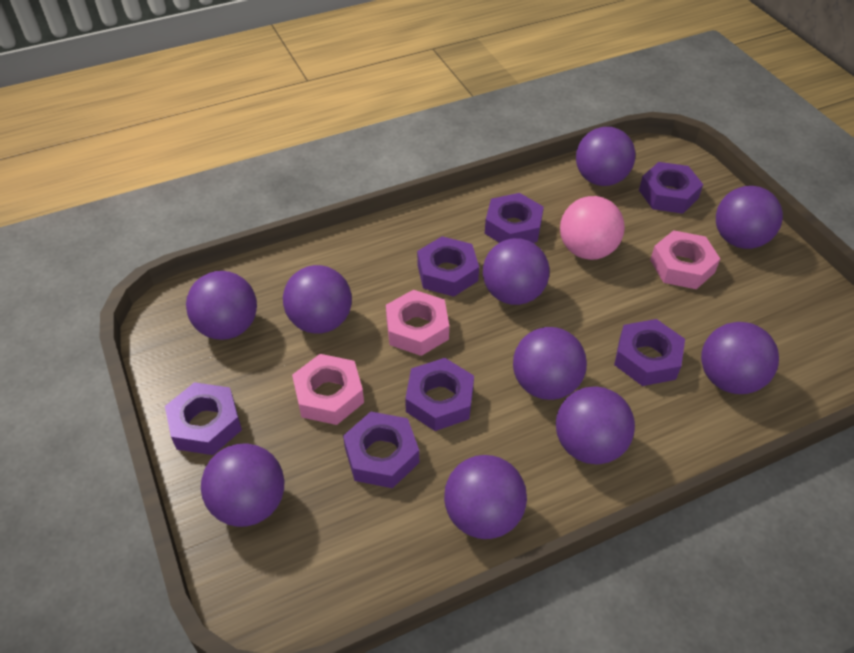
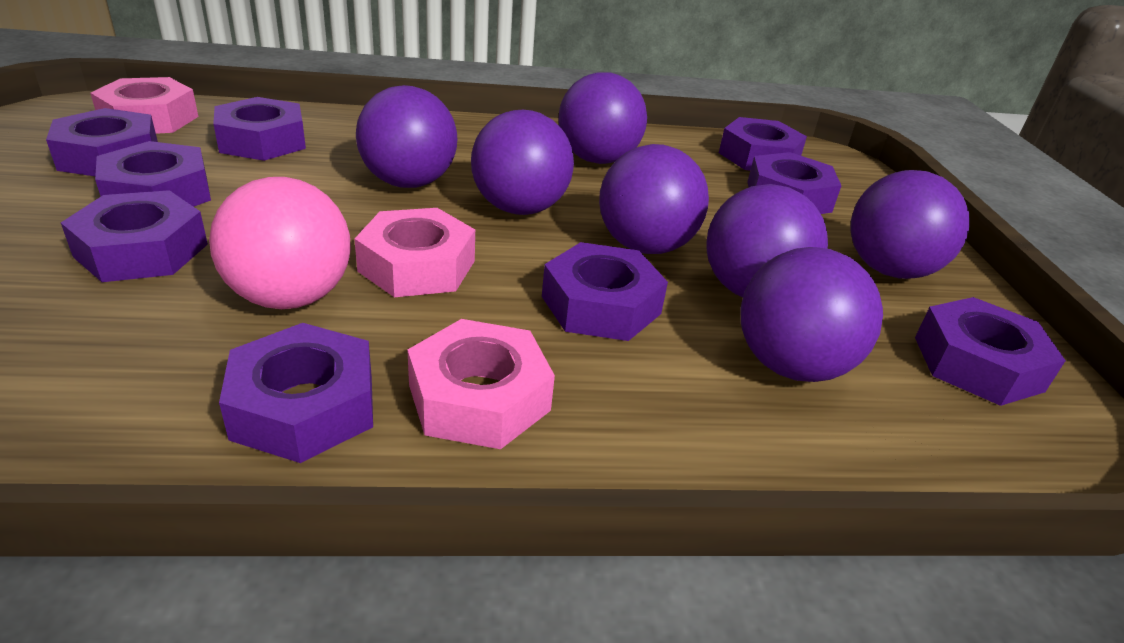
purple ball: 10 -> 7
purple nut: 7 -> 9

